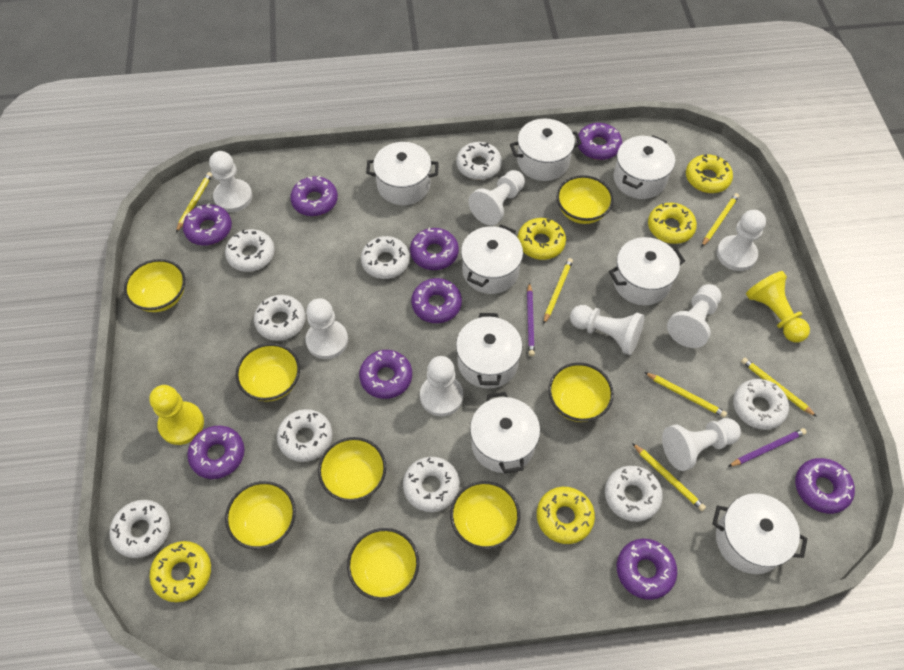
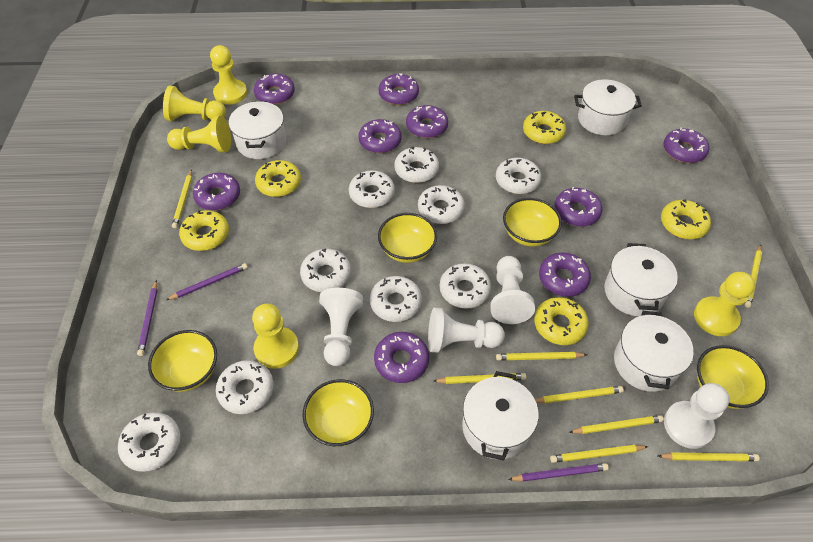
purple pencil: 2 -> 3
white pawn: 8 -> 4
white pot: 8 -> 5
yellow bowl: 8 -> 5
yellow pawn: 2 -> 5
yellow pencil: 6 -> 8

